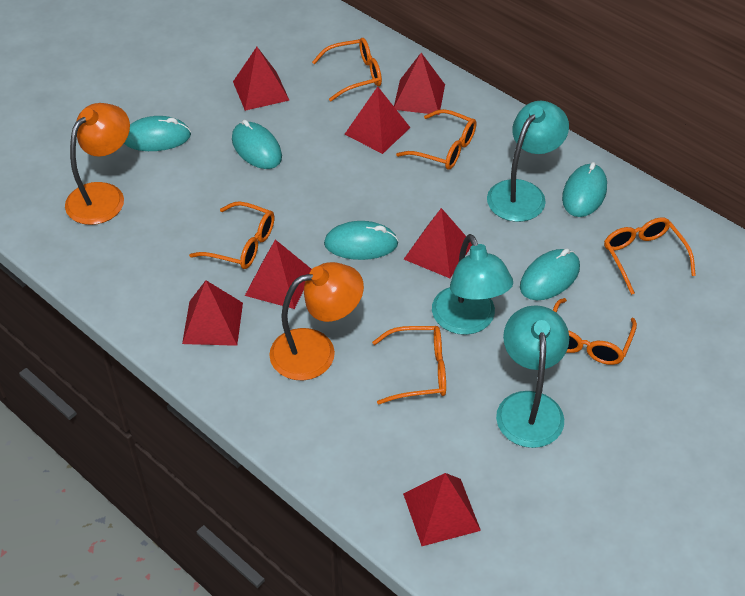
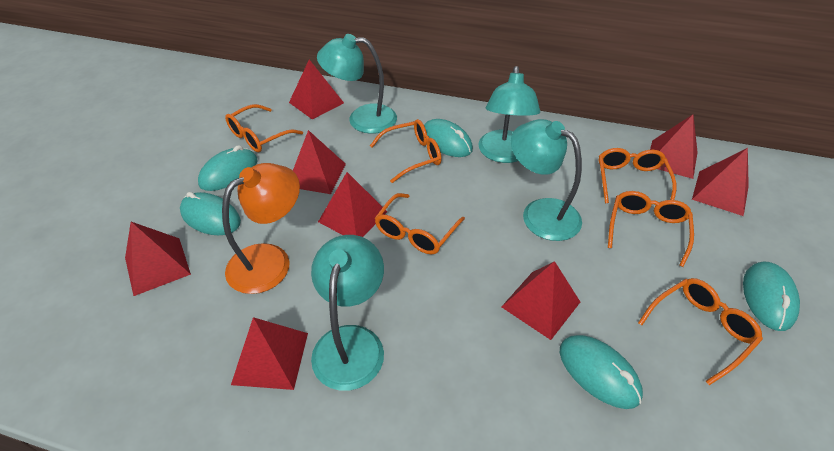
orange lamp: 2 -> 1
red pyramid: 7 -> 8
turquoise lamp: 3 -> 4

